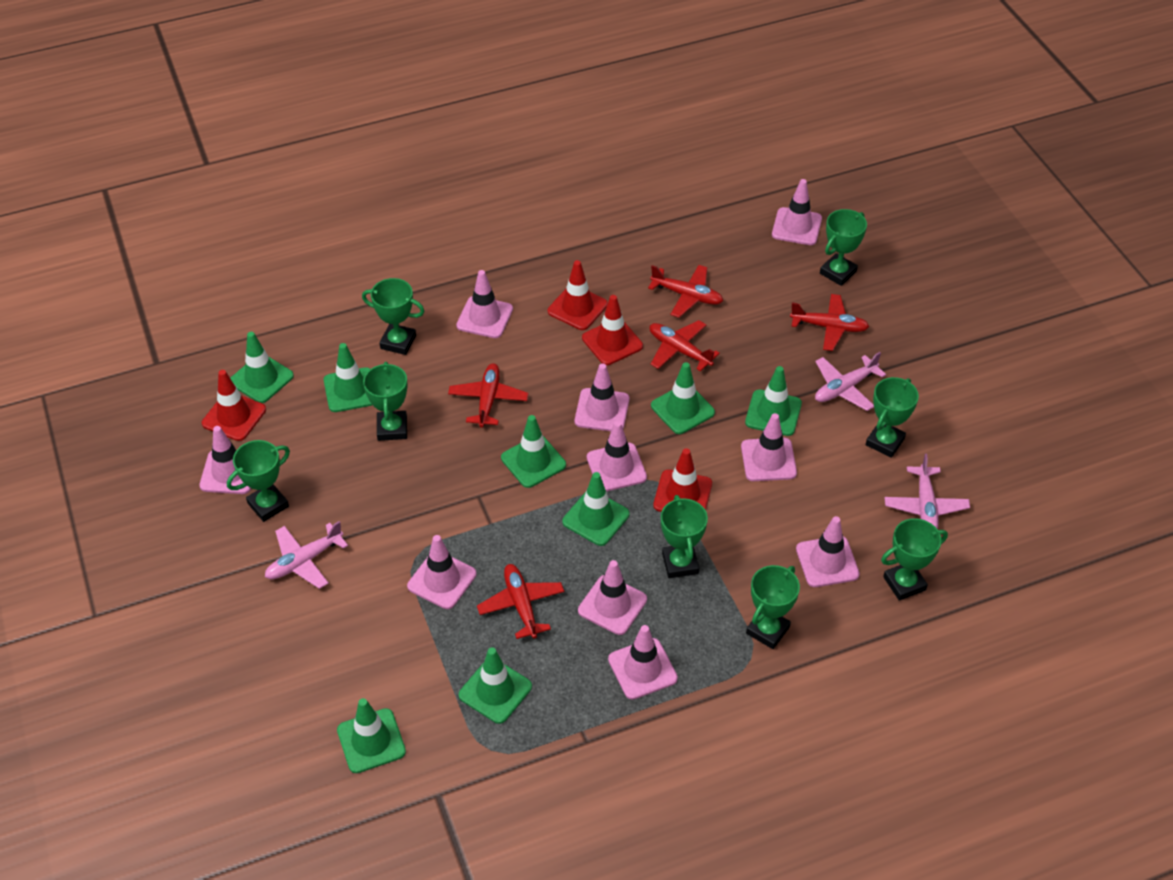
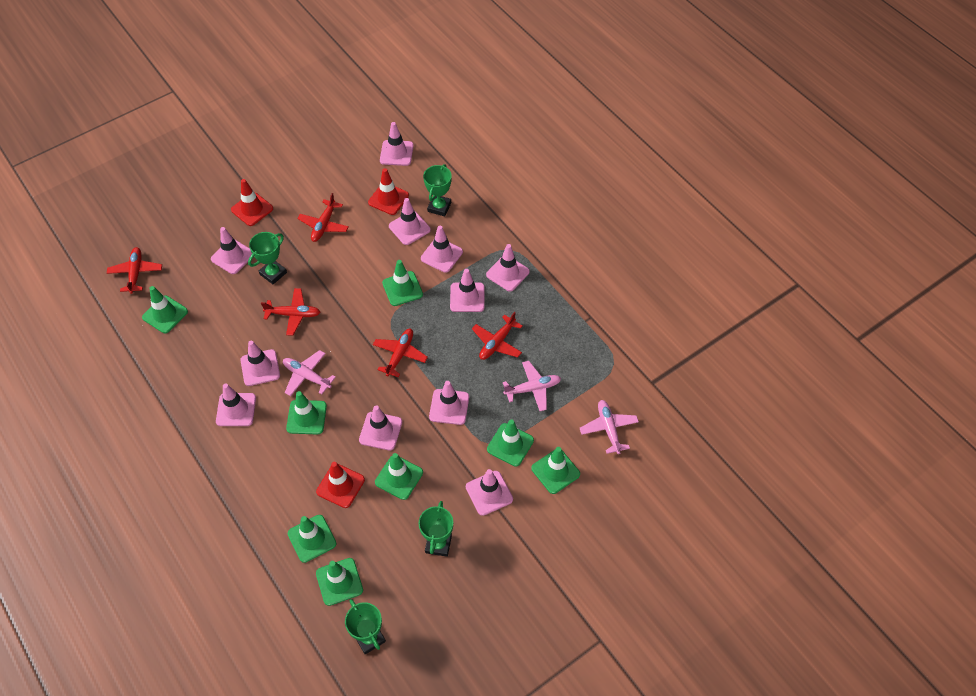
green trophy: 8 -> 4
pink traffic cone: 10 -> 11
red traffic cone: 4 -> 3

